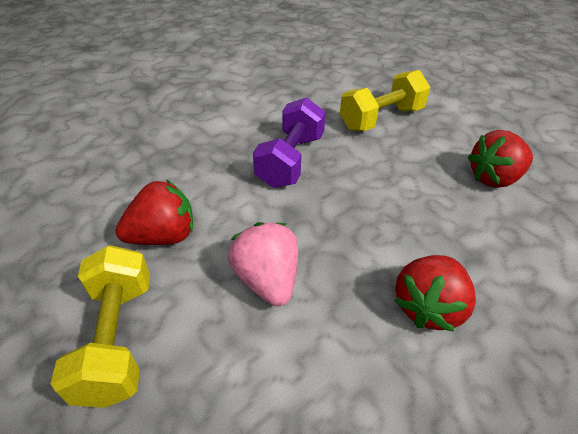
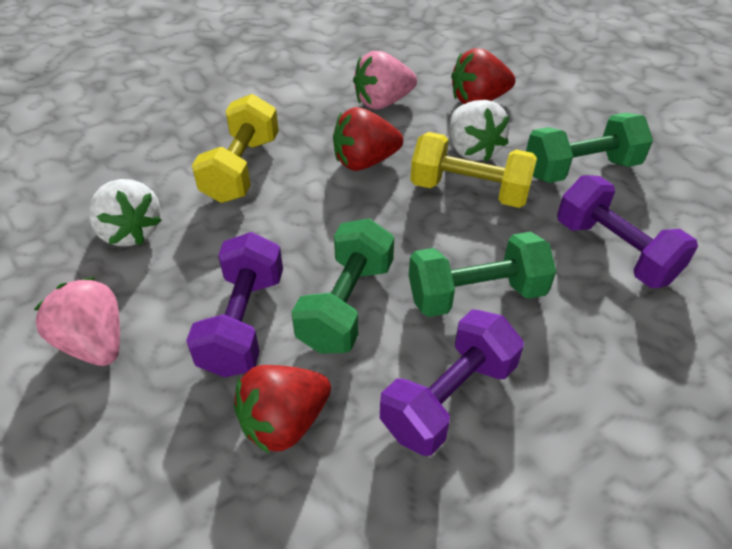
green dumbbell: 0 -> 3
pink strawberry: 1 -> 2
purple dumbbell: 1 -> 3
white strawberry: 0 -> 2

